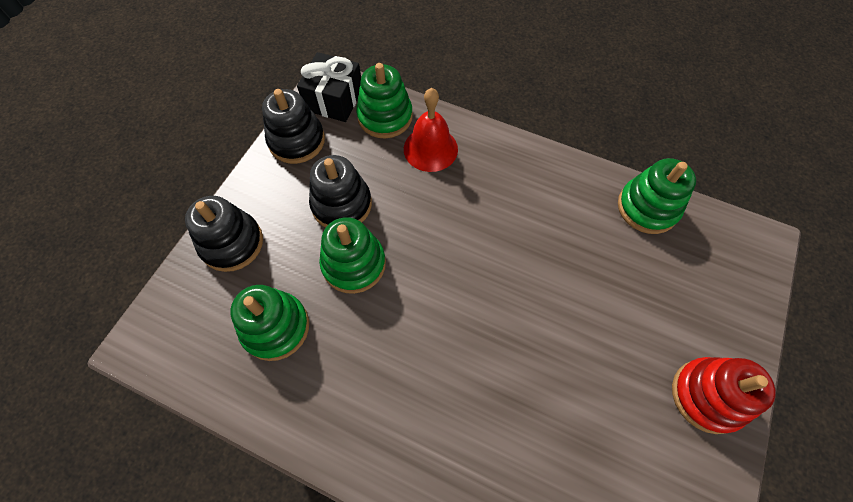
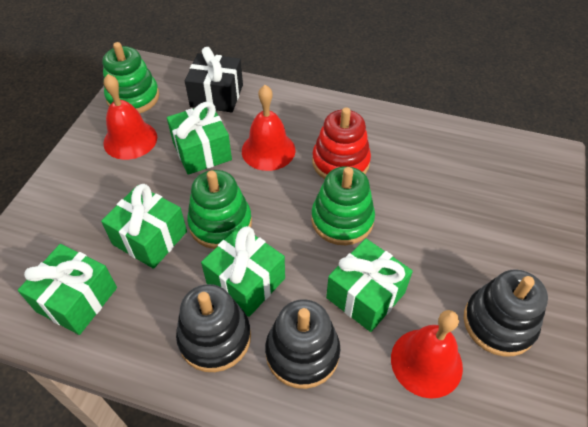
green gift: 0 -> 5
green stacking toy: 4 -> 3
red bell: 1 -> 3

